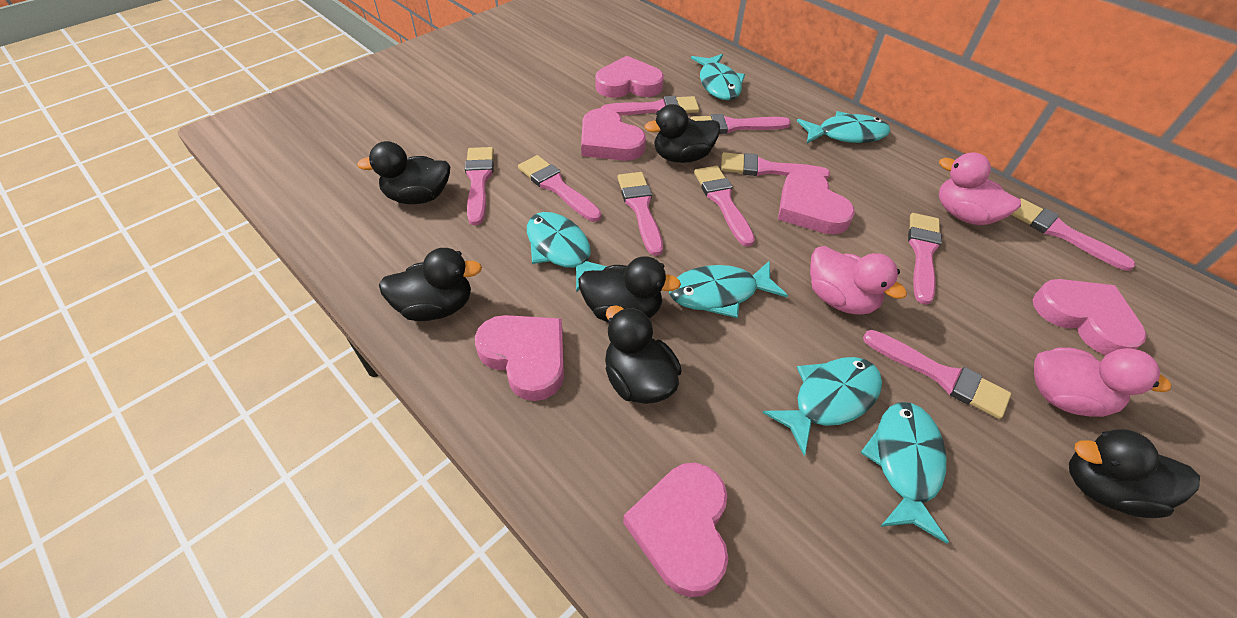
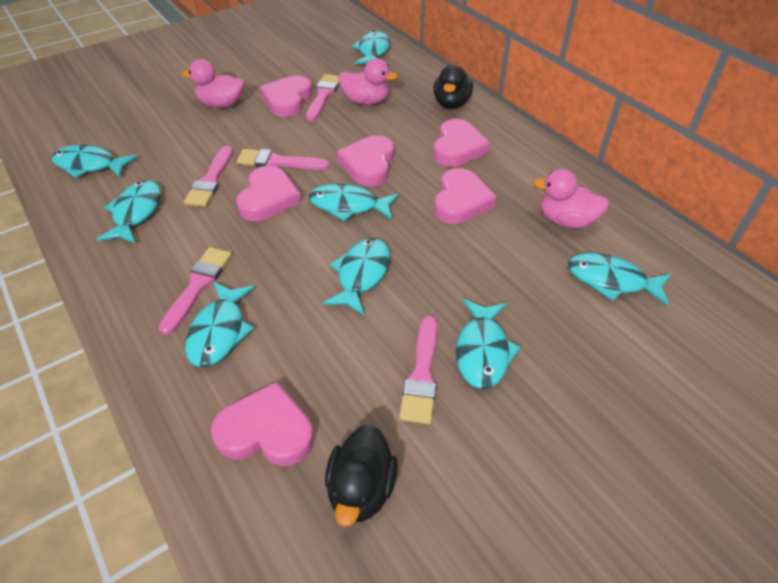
black duck: 6 -> 2
pink brush: 10 -> 5
turquoise fish: 6 -> 8

